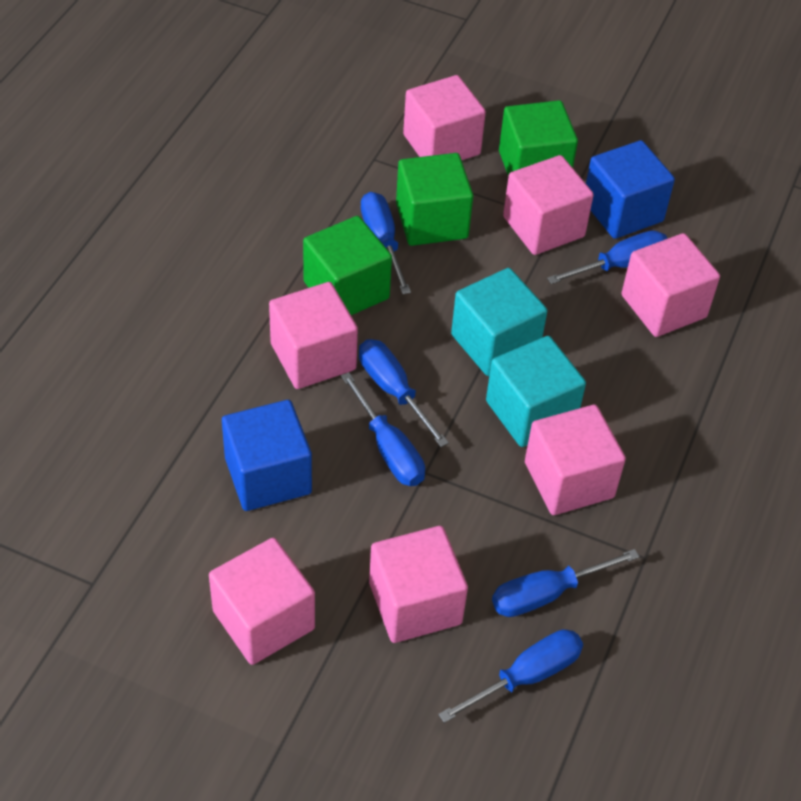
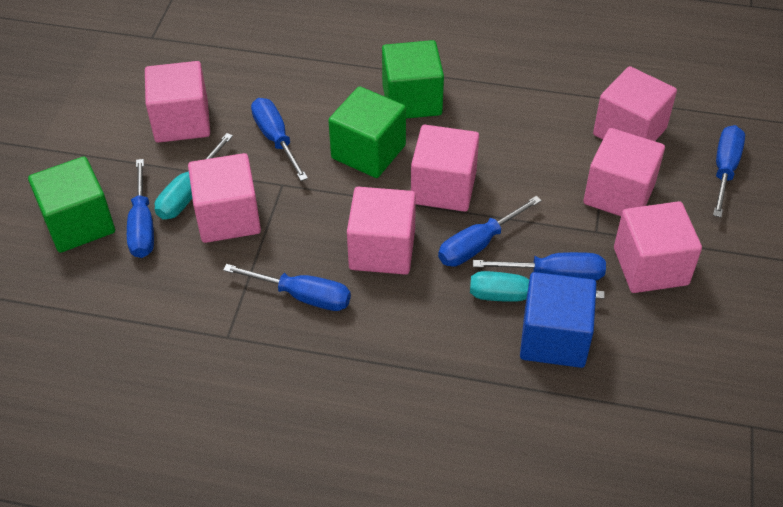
blue cube: 2 -> 1
turquoise cube: 2 -> 0
turquoise screwdriver: 0 -> 2

